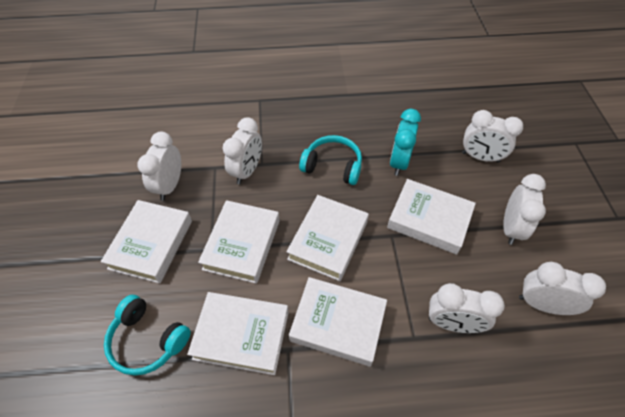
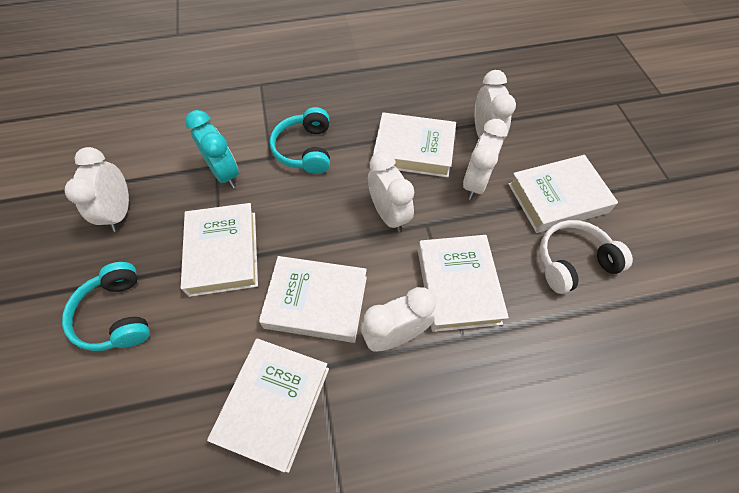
white clock: 6 -> 5
white headphones: 0 -> 1

